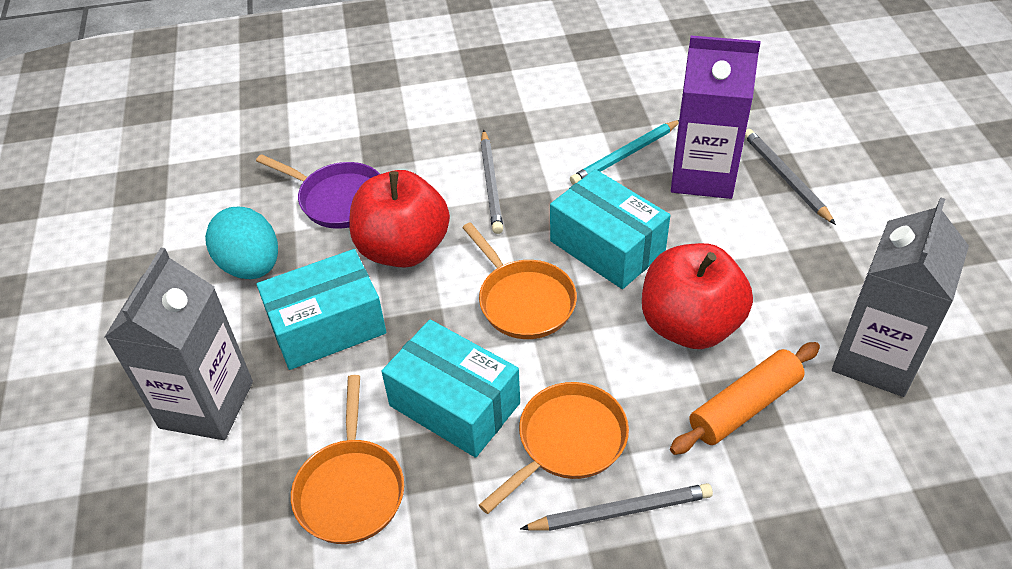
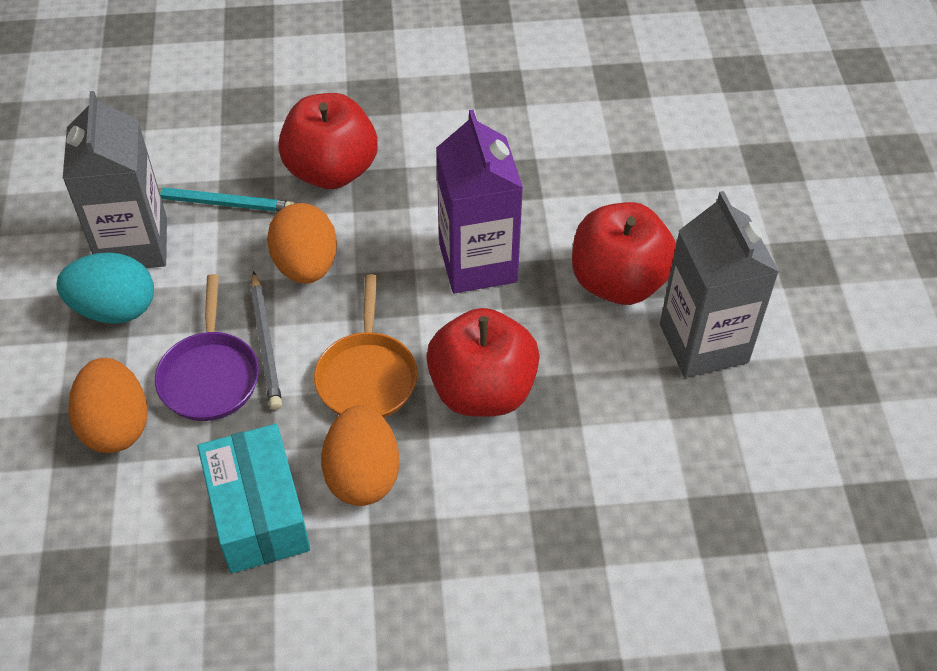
grey pencil: 3 -> 1
orange egg: 0 -> 3
orange pan: 3 -> 1
orange rolling pin: 1 -> 0
red apple: 2 -> 3
turquoise box: 3 -> 1

